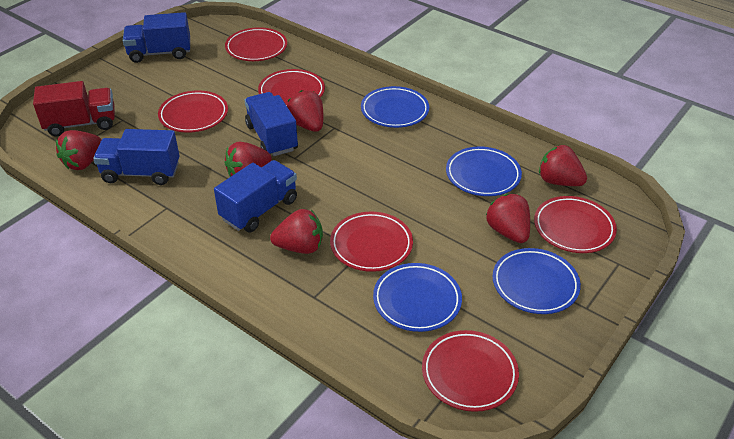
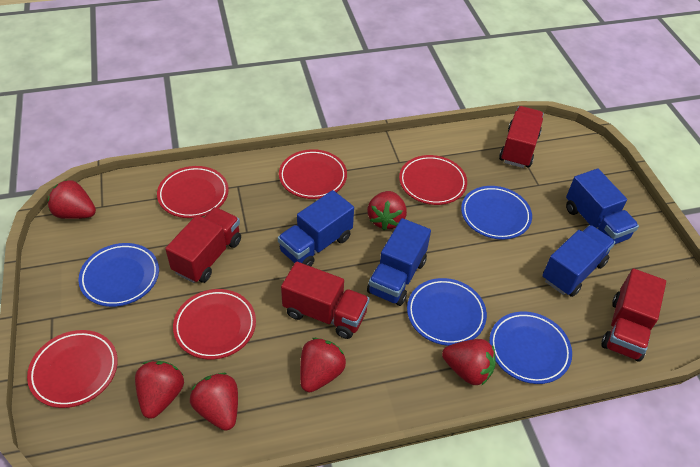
red plate: 6 -> 5
red truck: 1 -> 4

